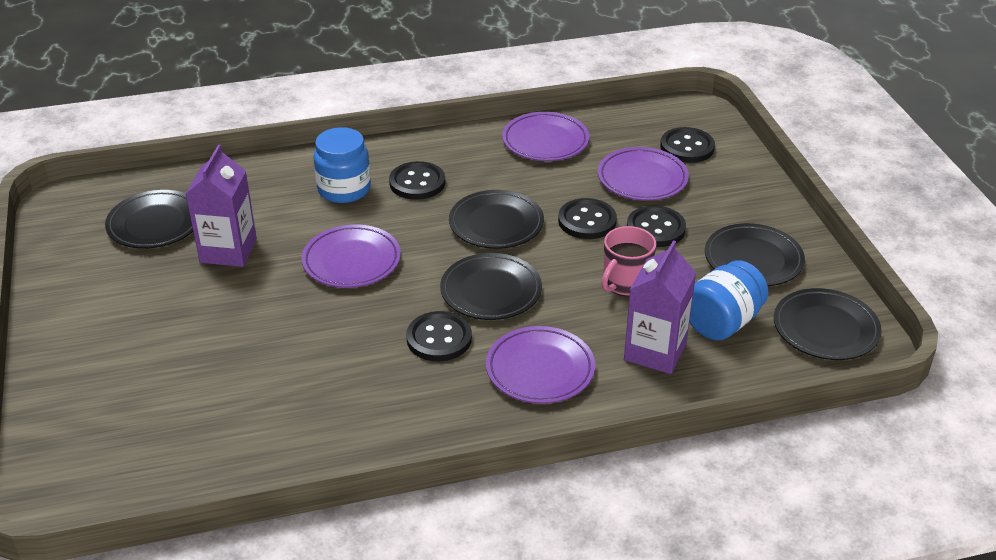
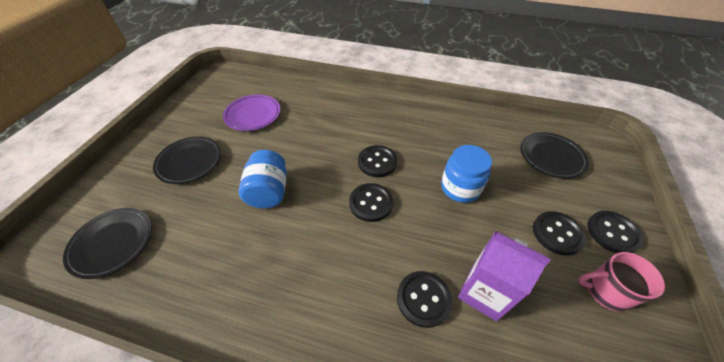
black plate: 5 -> 3
purple carton: 2 -> 1
purple plate: 4 -> 1

